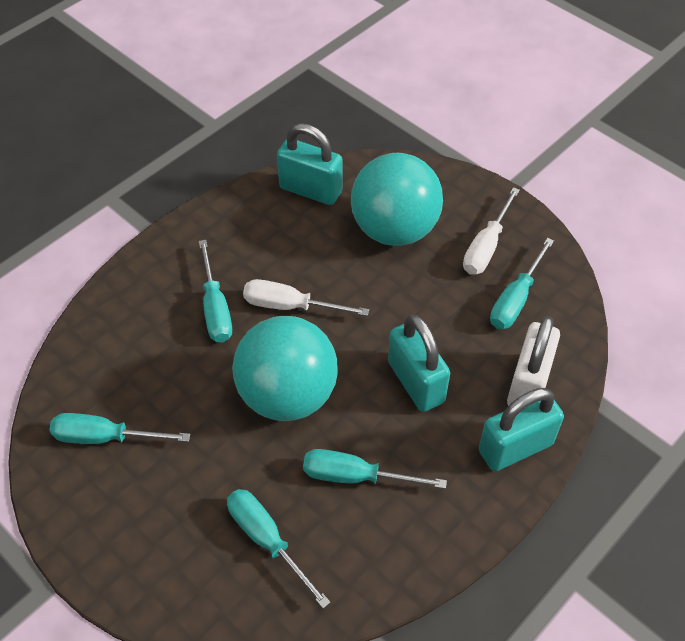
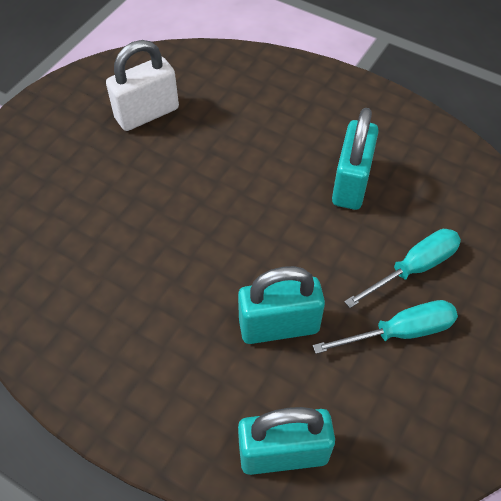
turquoise ball: 2 -> 0
turquoise screwdriver: 5 -> 2
white screwdriver: 2 -> 0

